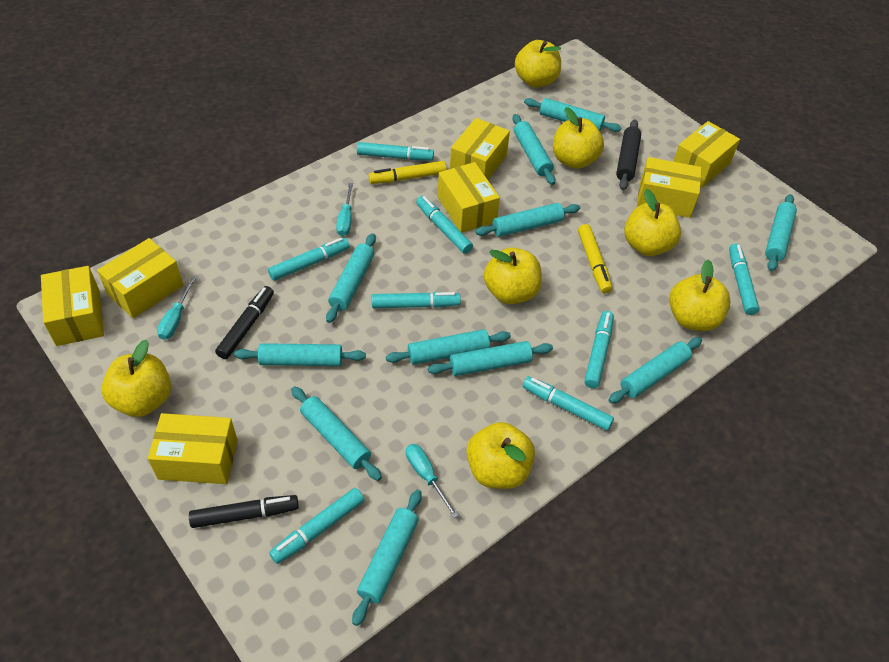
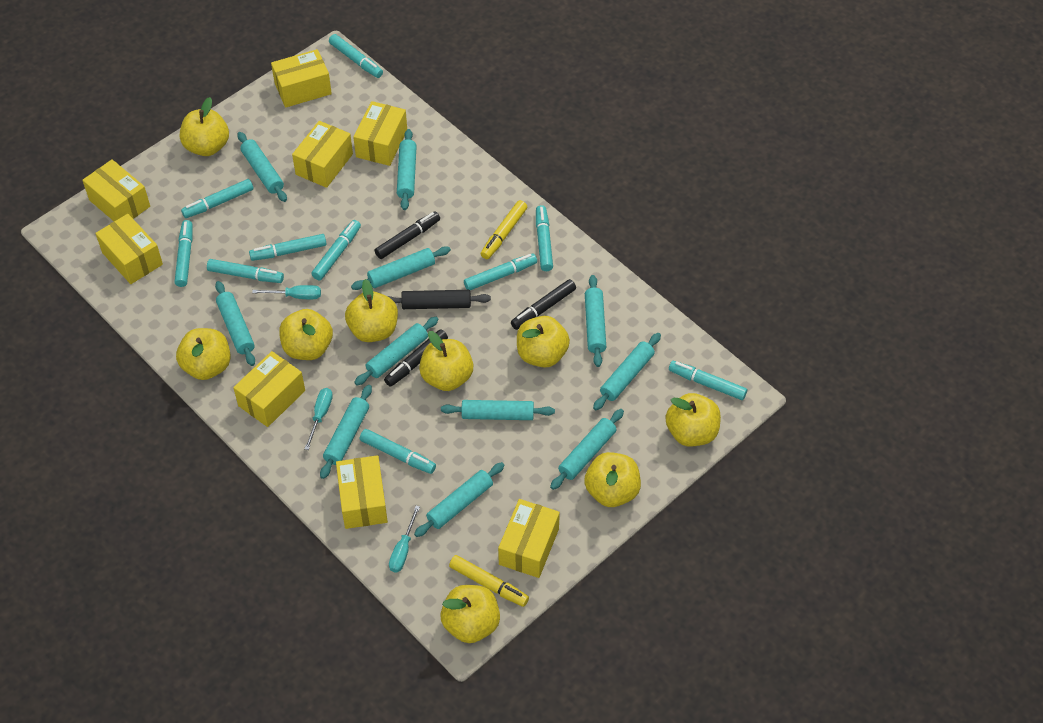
black marker: 2 -> 3
turquoise marker: 8 -> 10
yellow apple: 7 -> 9
yellow box: 7 -> 8

